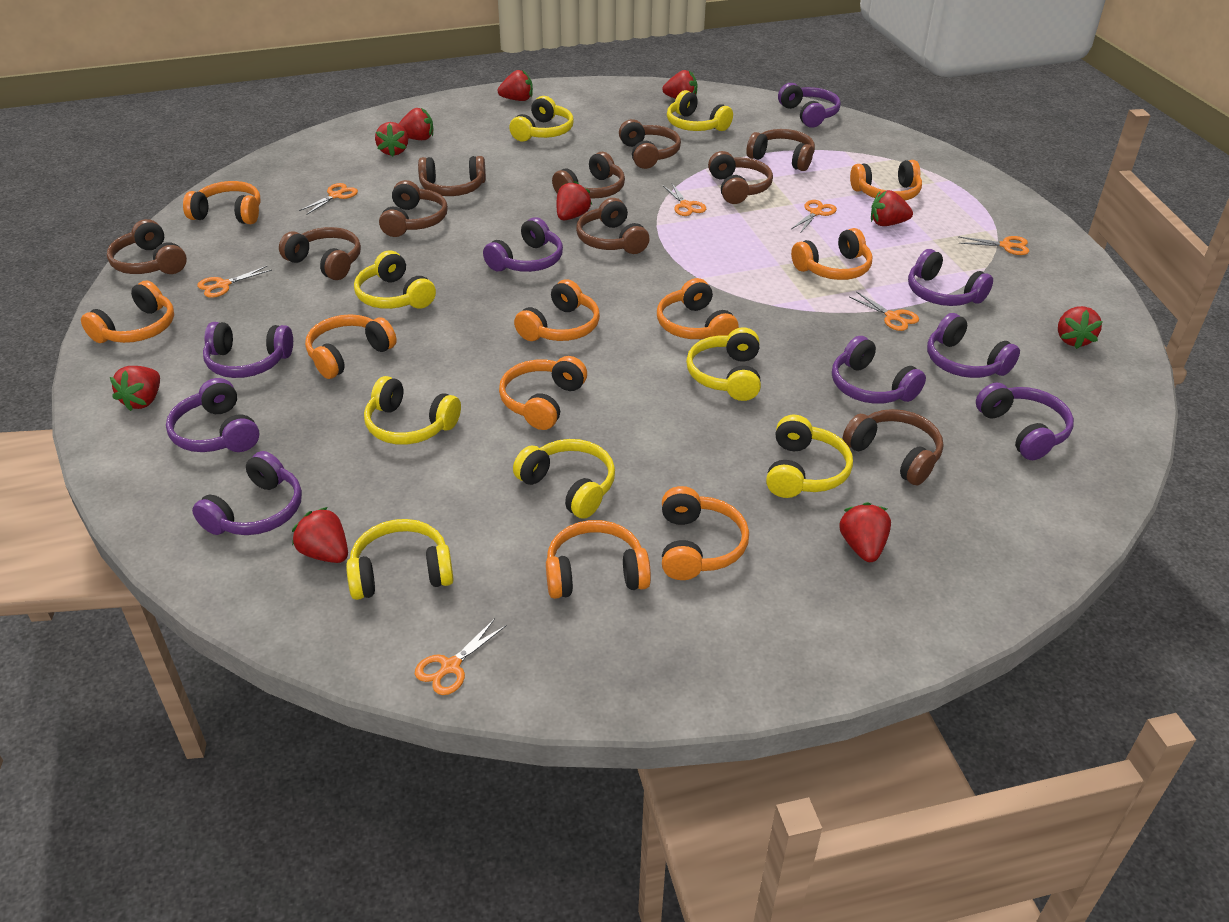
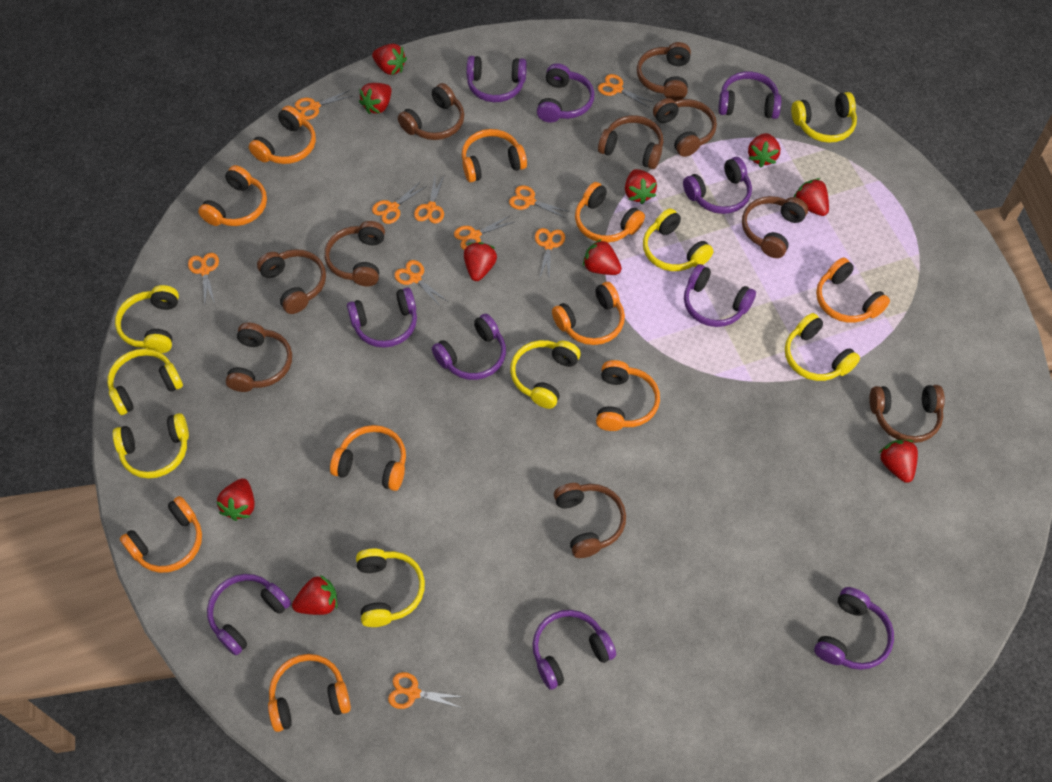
orange scissors: 7 -> 10
purple headphones: 9 -> 10

